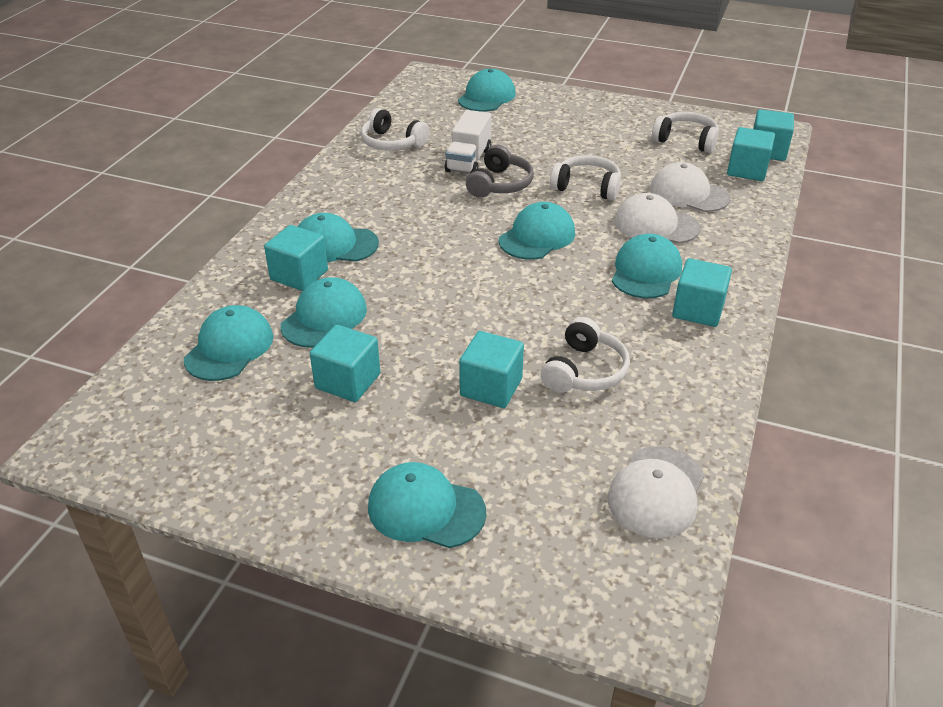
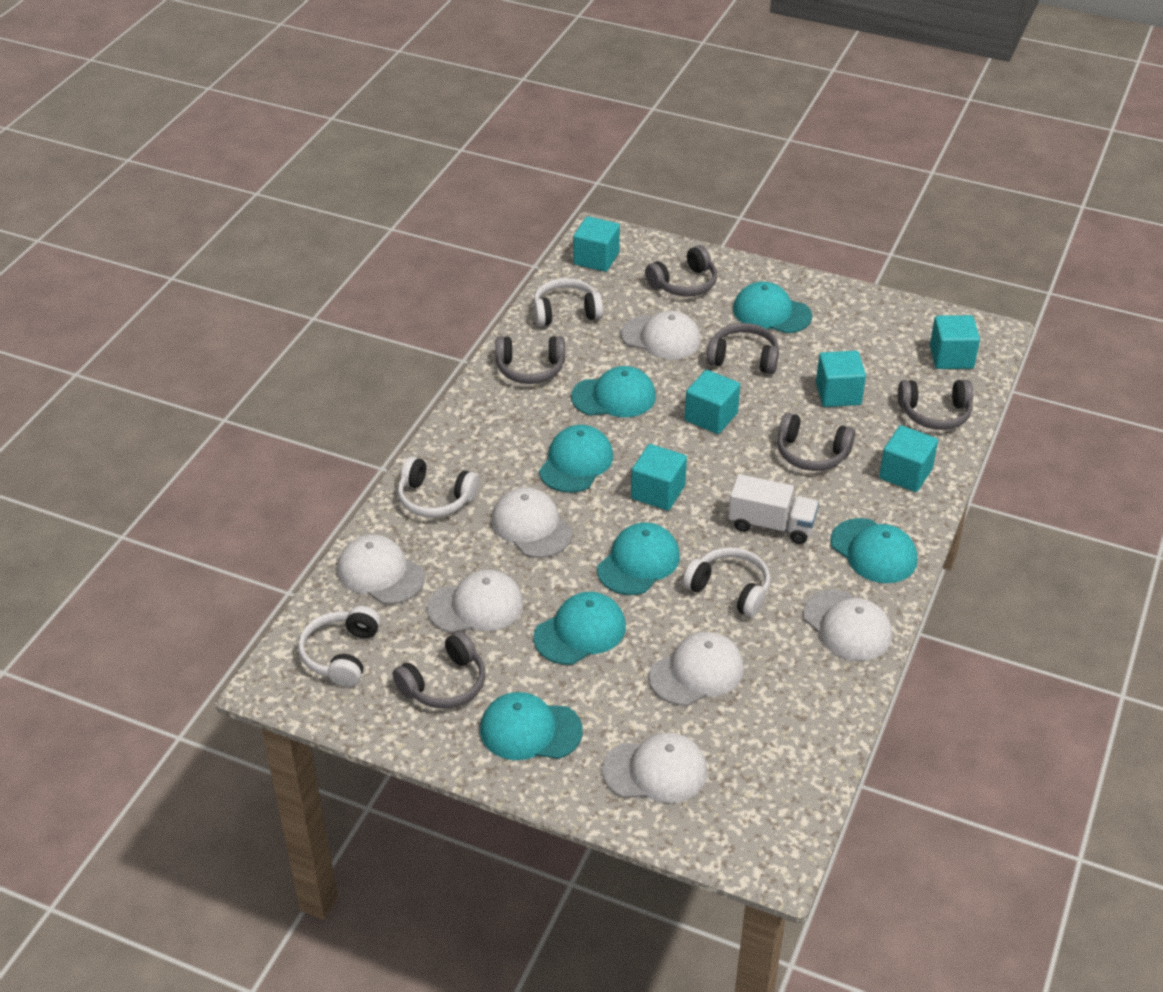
grey headphones: 1 -> 6
white cap: 3 -> 7

